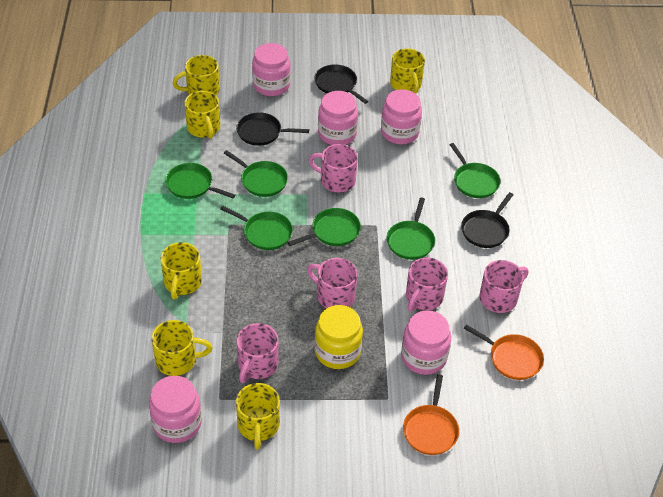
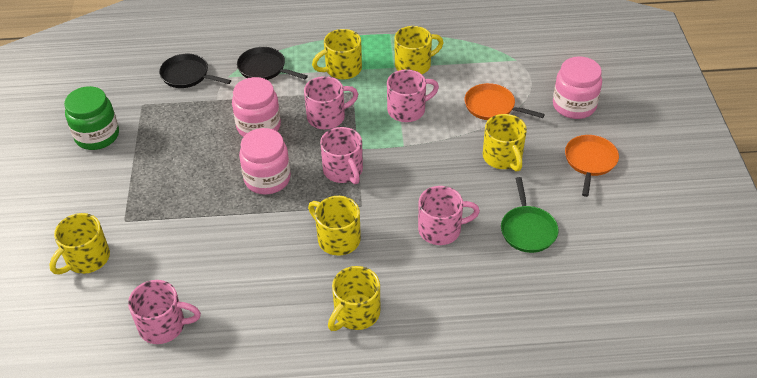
black pan: 3 -> 2
green jar: 0 -> 1
green pan: 6 -> 1
pink jar: 5 -> 3
yellow jar: 1 -> 0

